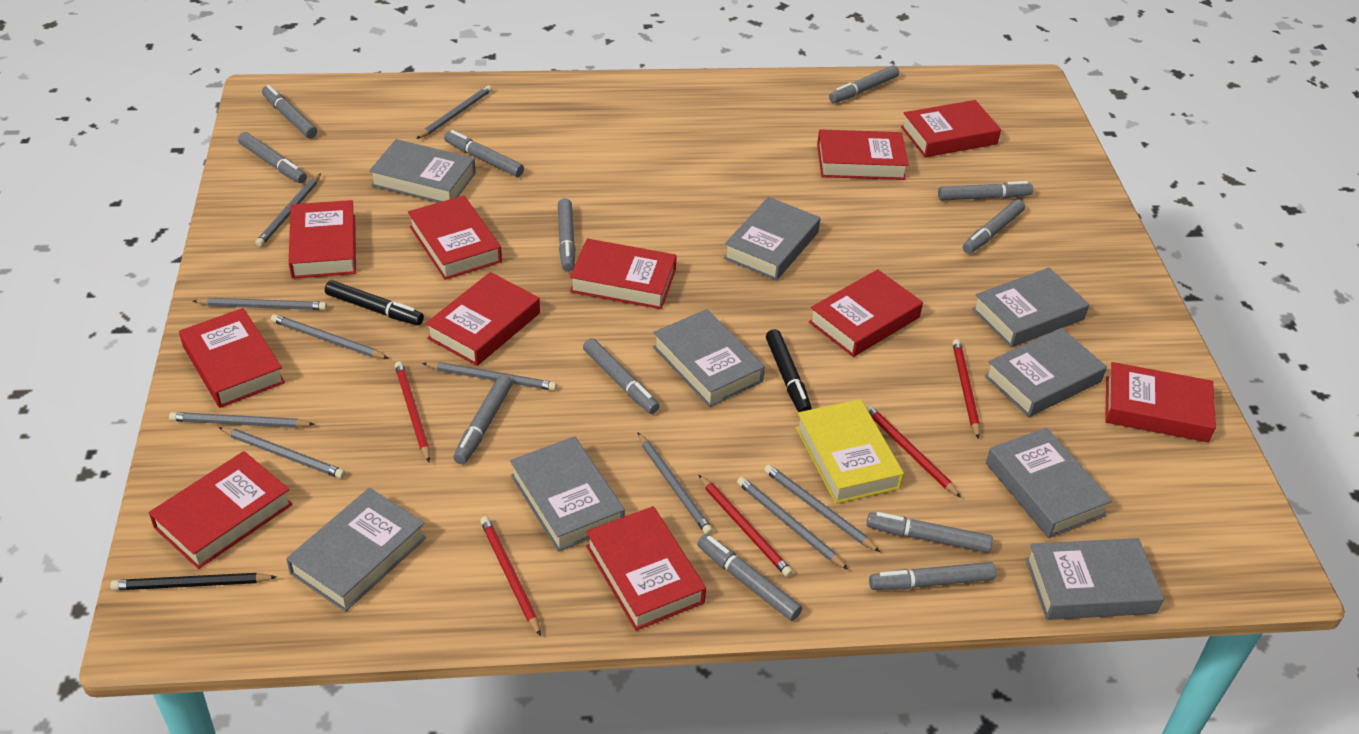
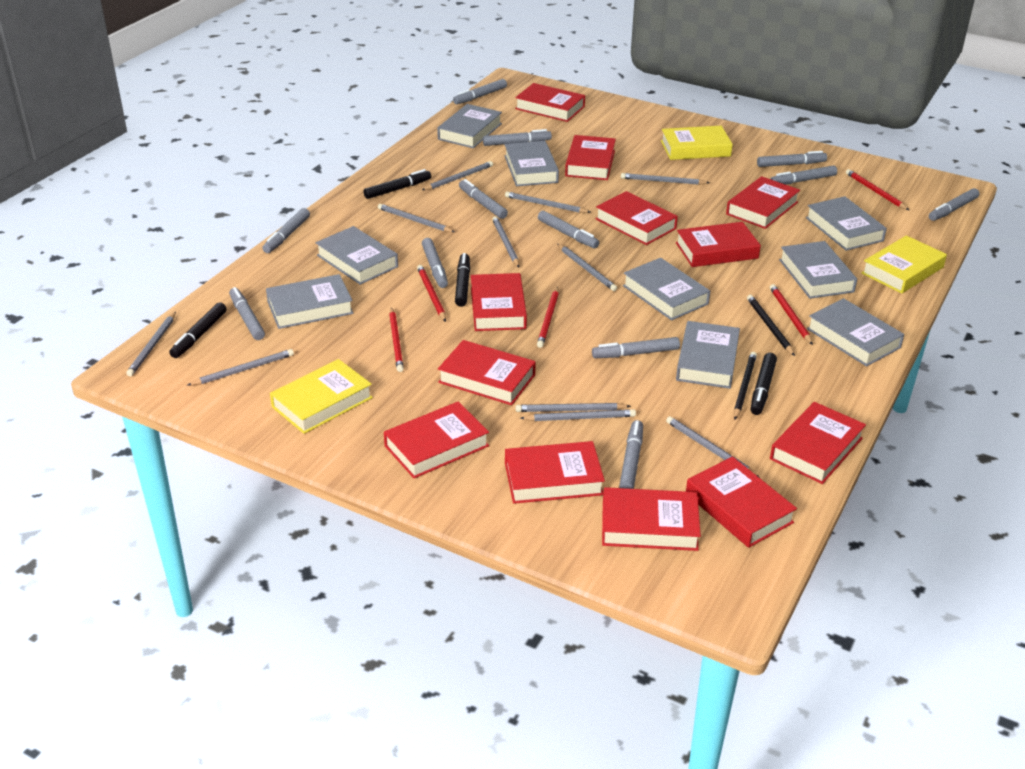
black marker: 2 -> 4
black pencil: 1 -> 2
grey pencil: 10 -> 11
red book: 11 -> 12
yellow book: 1 -> 3

